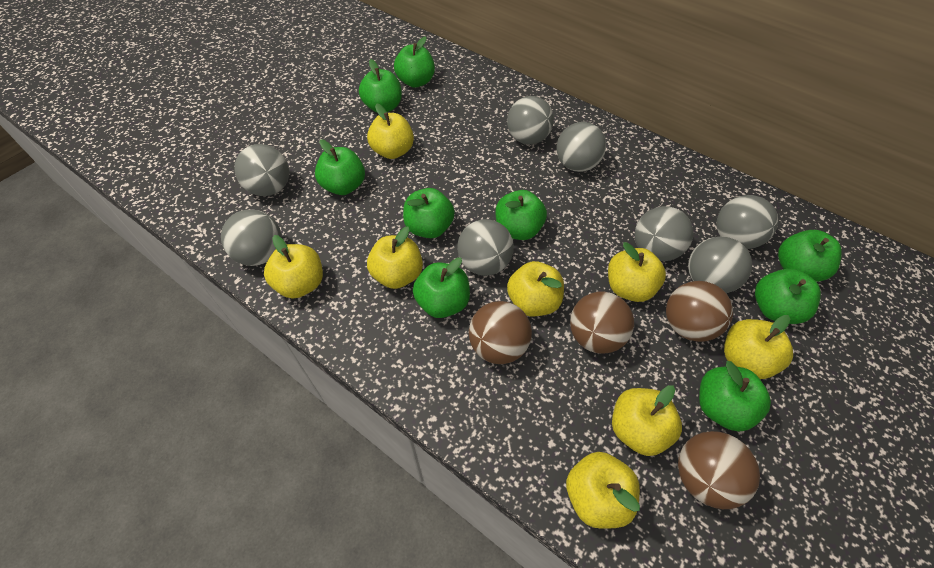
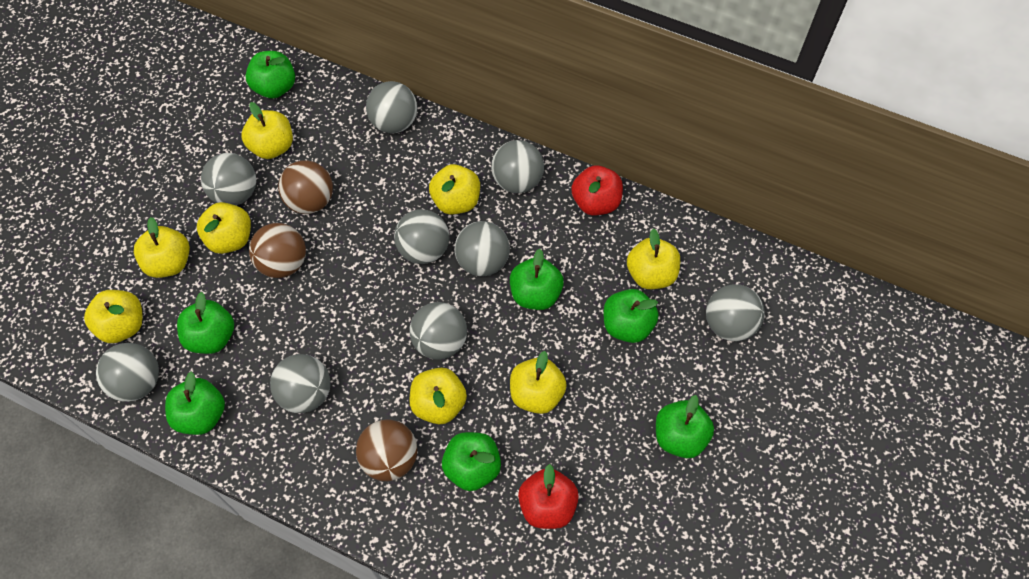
brown ball: 4 -> 3
green apple: 9 -> 7
grey ball: 8 -> 9
red apple: 0 -> 2

